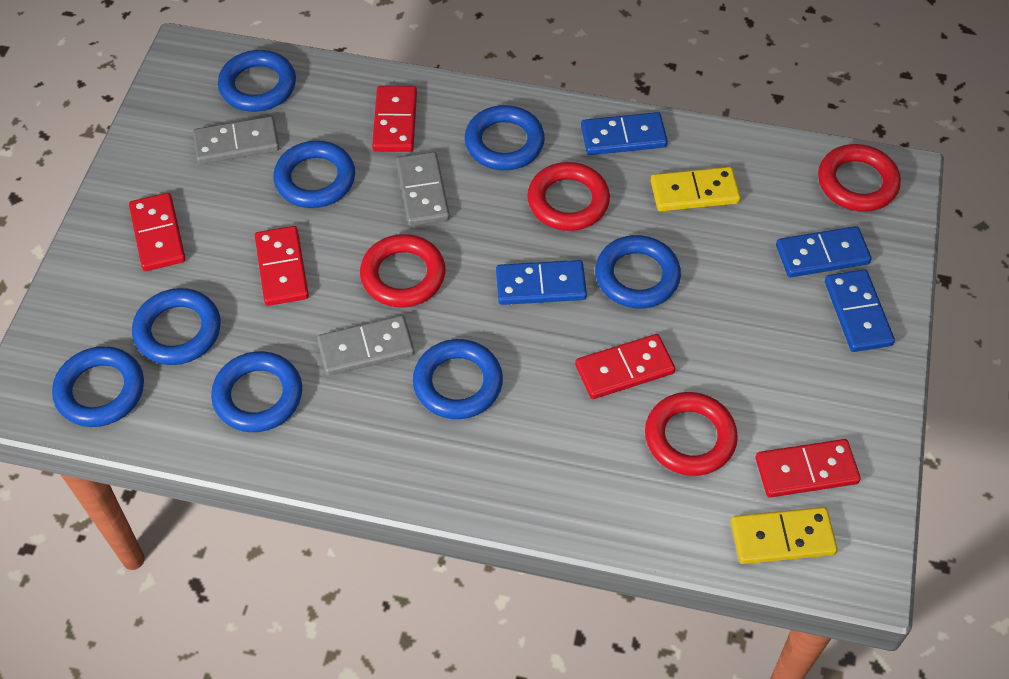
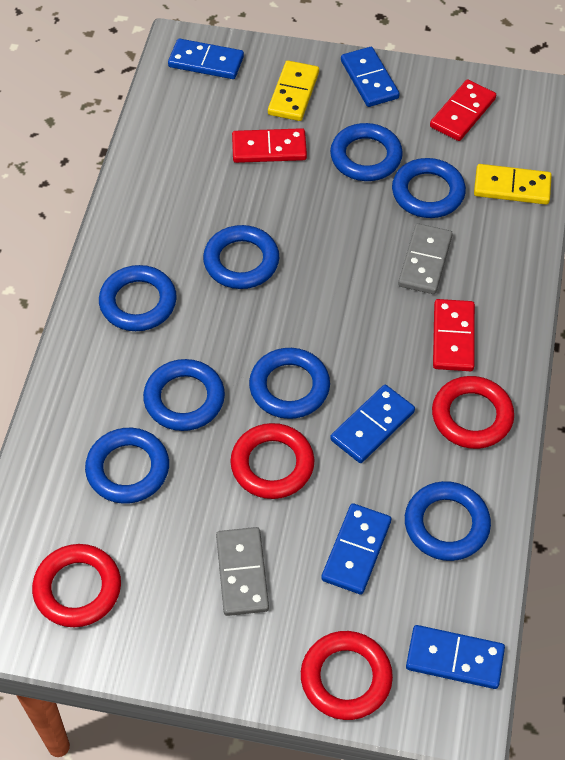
blue domino: 4 -> 5
grey domino: 3 -> 2
red domino: 5 -> 3

